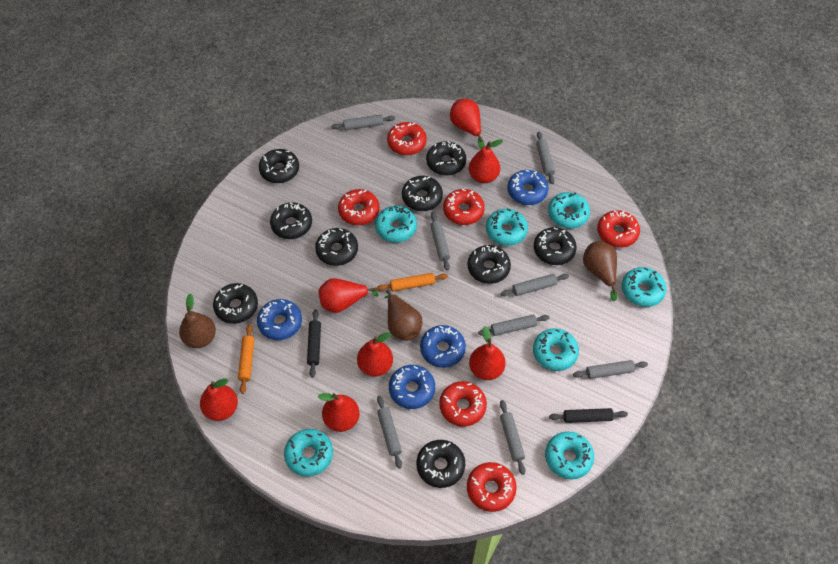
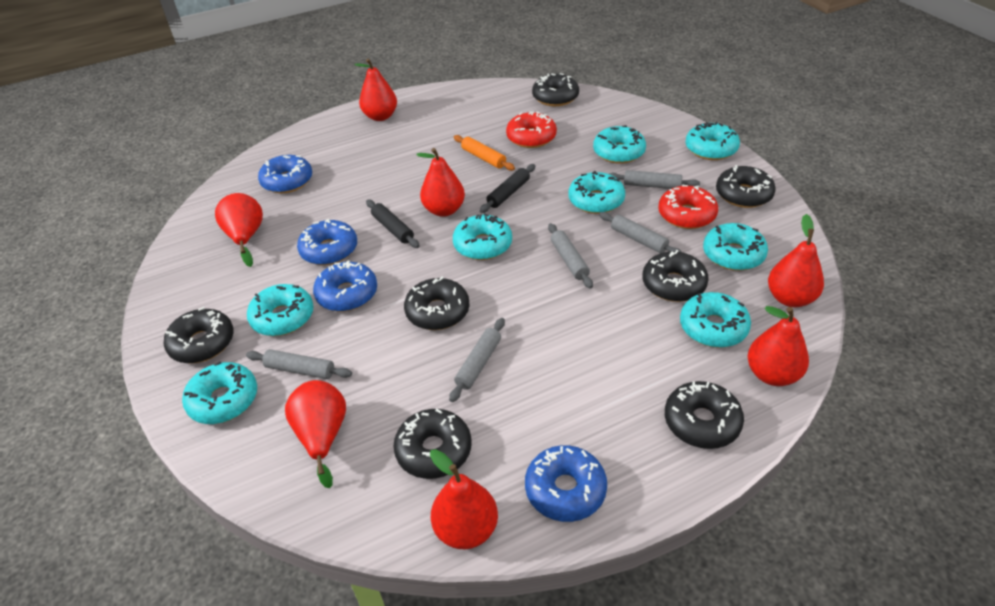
black donut: 9 -> 7
brown pear: 3 -> 0
grey rolling pin: 8 -> 5
orange rolling pin: 2 -> 1
red donut: 6 -> 2
turquoise donut: 7 -> 8

